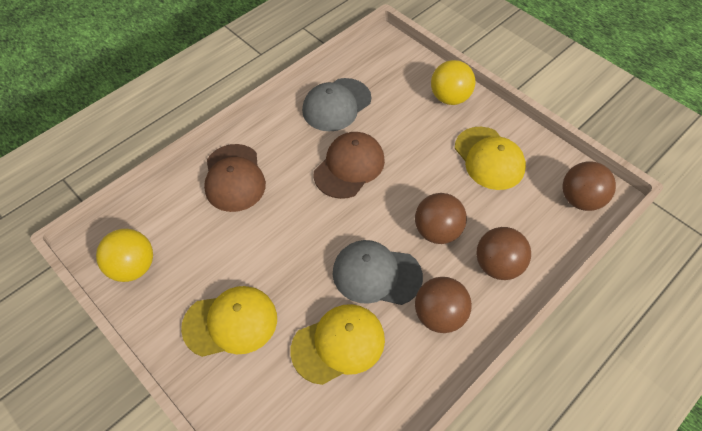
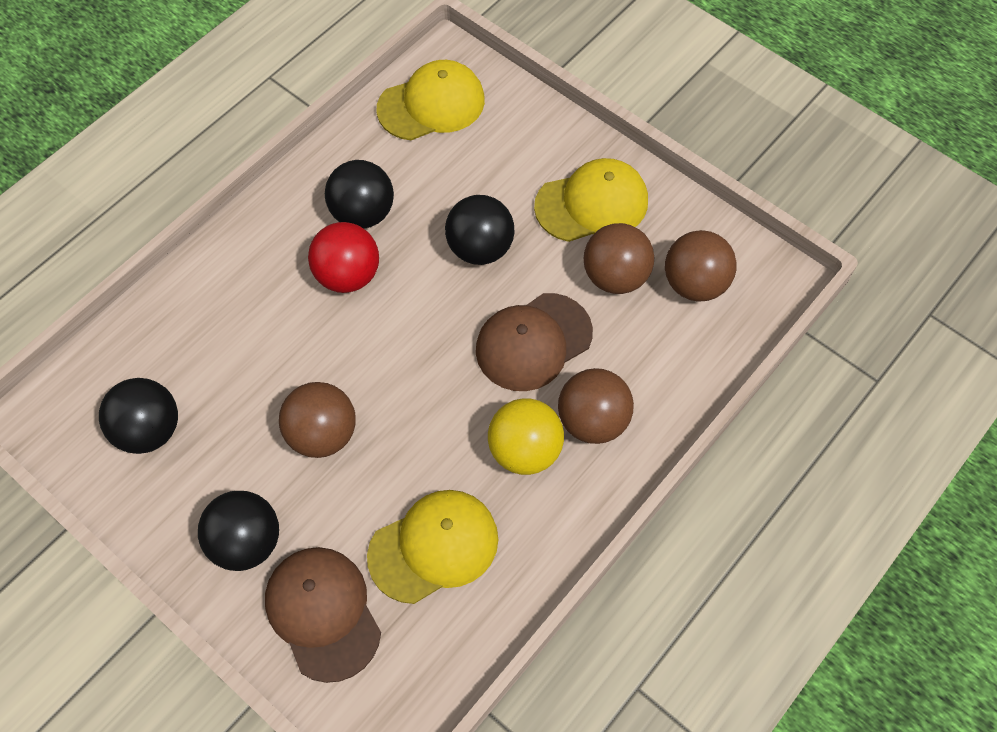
black ball: 0 -> 4
grey cap: 2 -> 0
red ball: 0 -> 1
yellow ball: 2 -> 1

